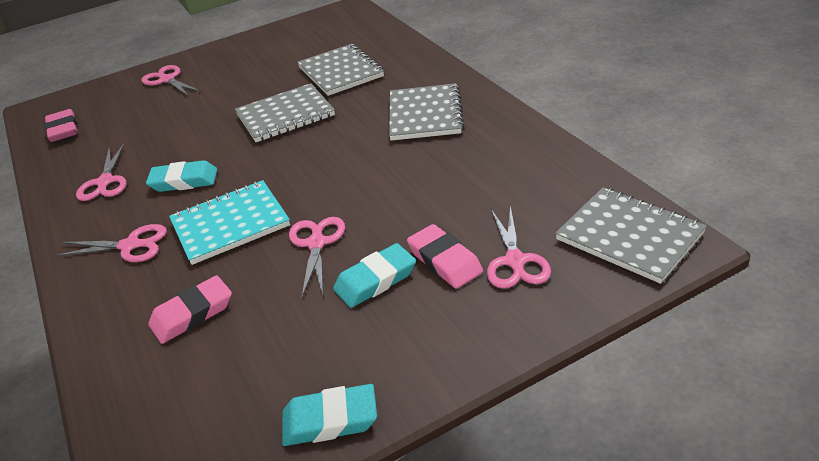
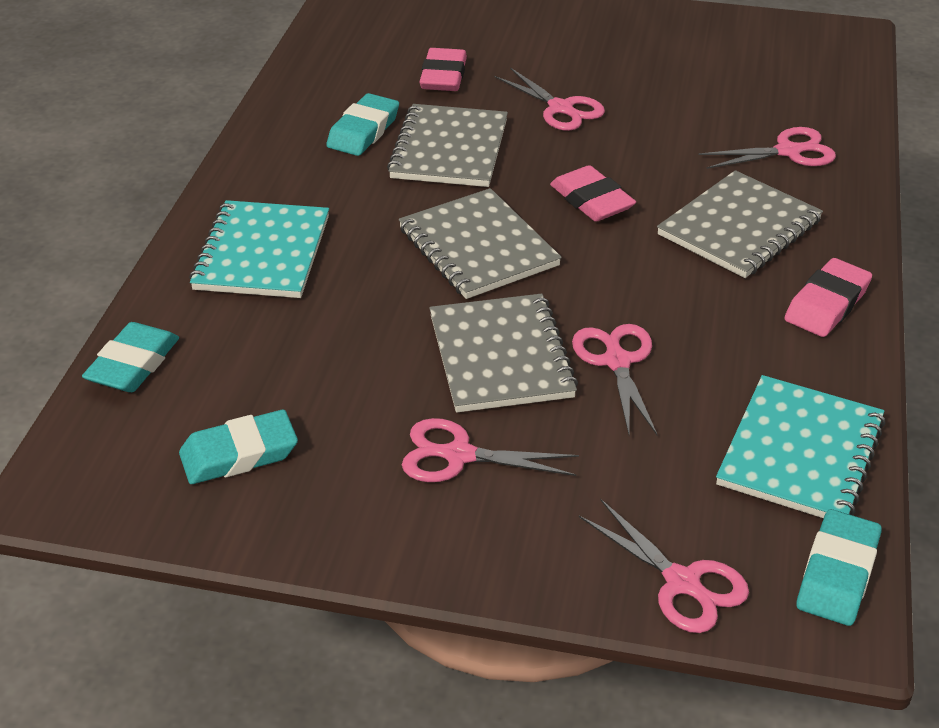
turquoise eraser: 3 -> 4
turquoise notebook: 1 -> 2

